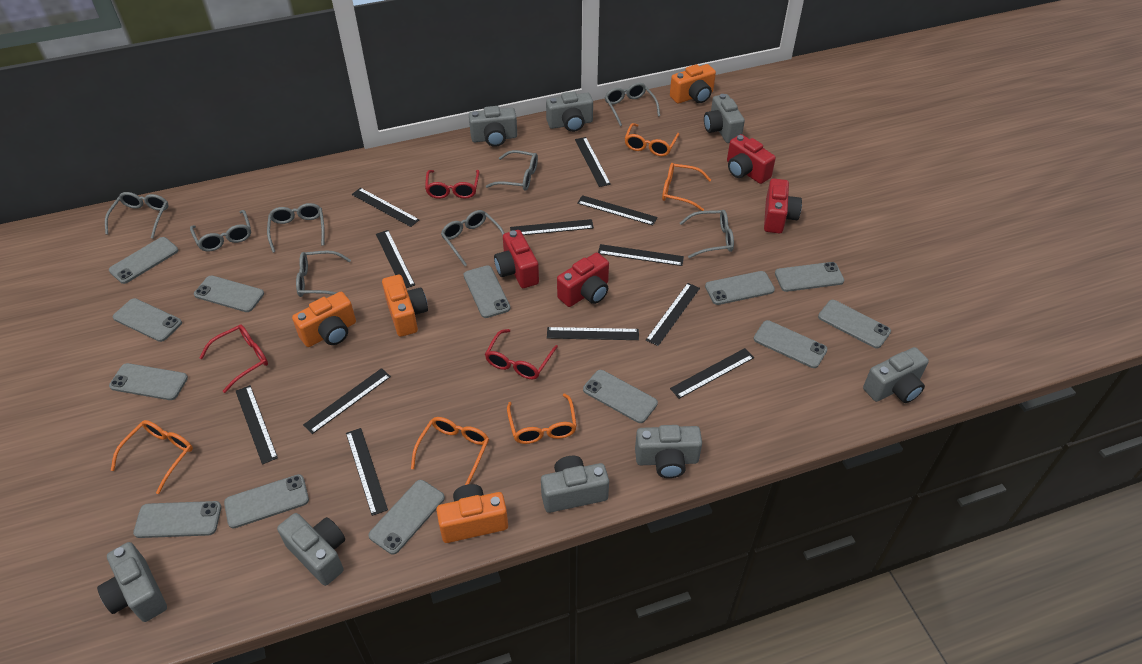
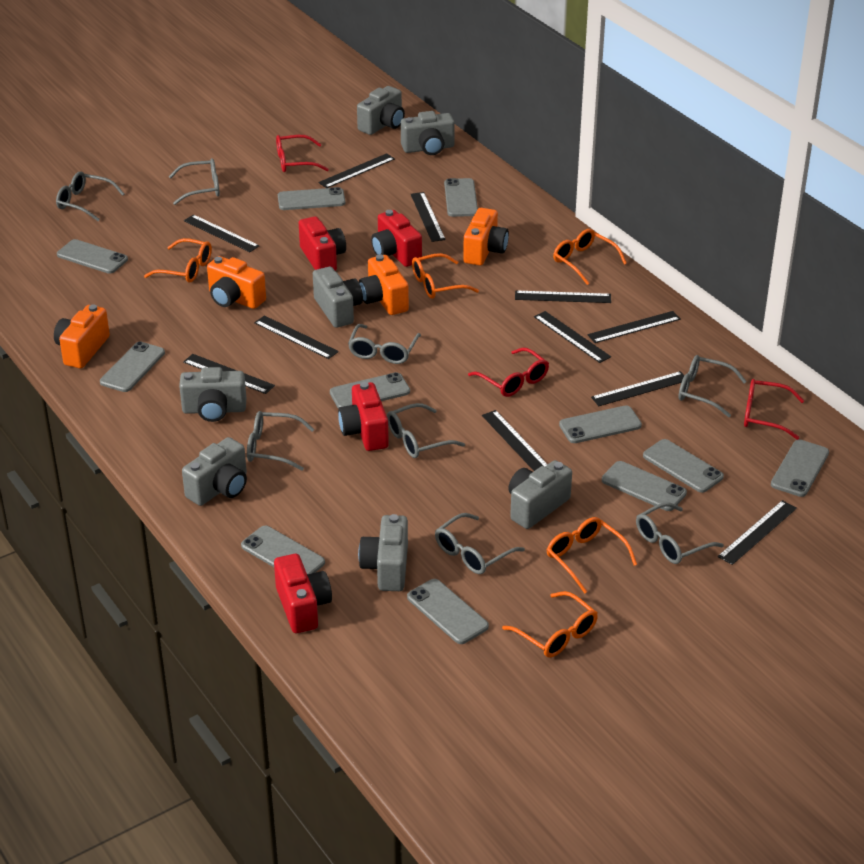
black ruler: 12 -> 11
grey camera: 8 -> 7
grey phone: 13 -> 11

